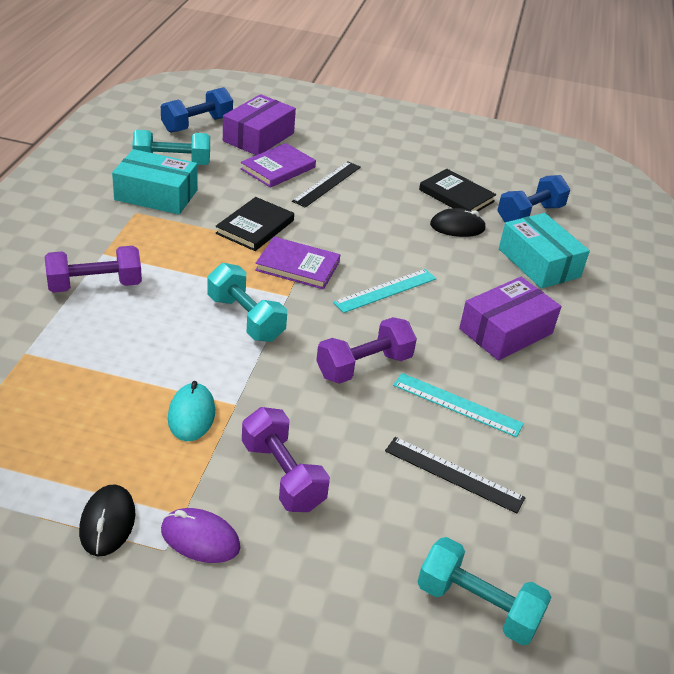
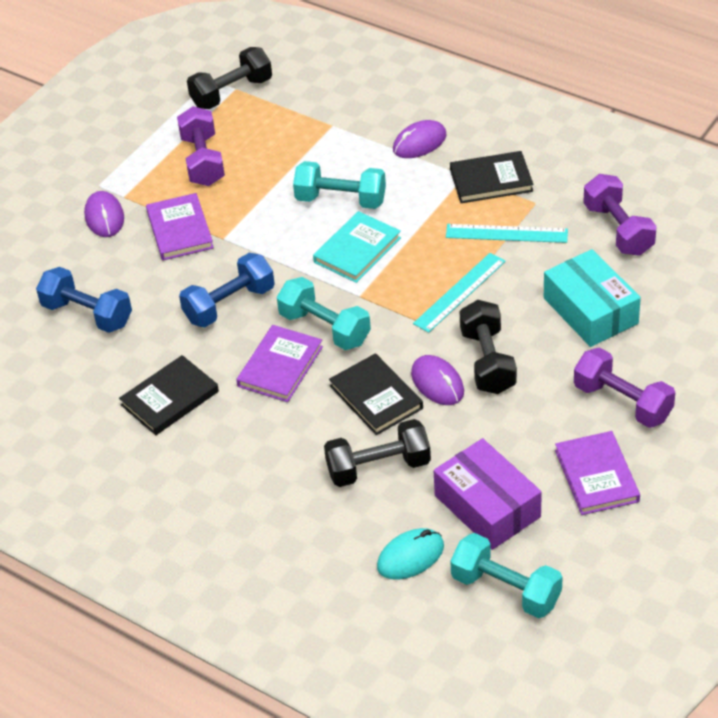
black book: 2 -> 3
black dumbbell: 0 -> 3
black mouse: 2 -> 0
black ruler: 2 -> 0
purple book: 2 -> 3
purple box: 2 -> 1
purple mouse: 1 -> 3
turquoise book: 0 -> 1
turquoise box: 2 -> 1

